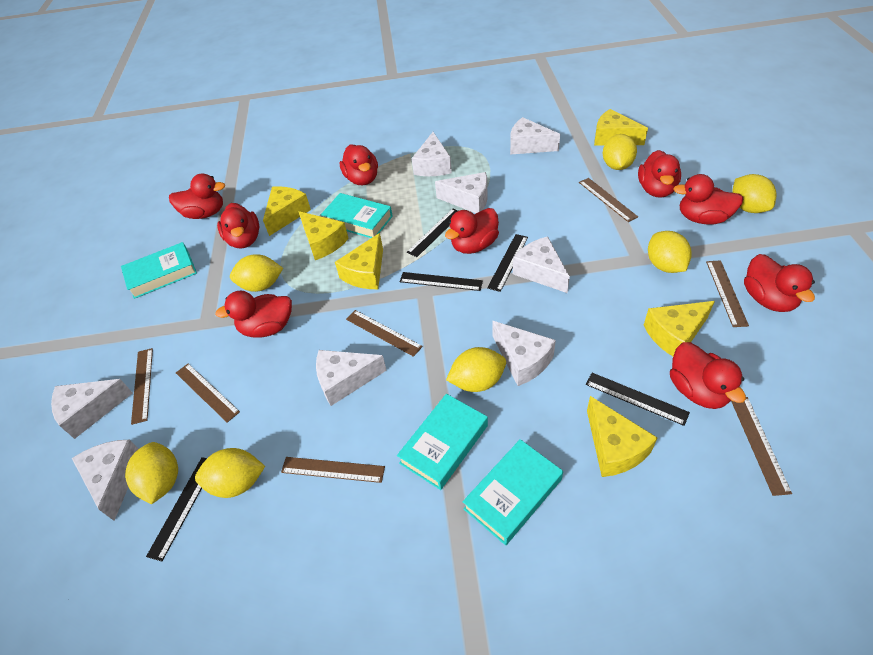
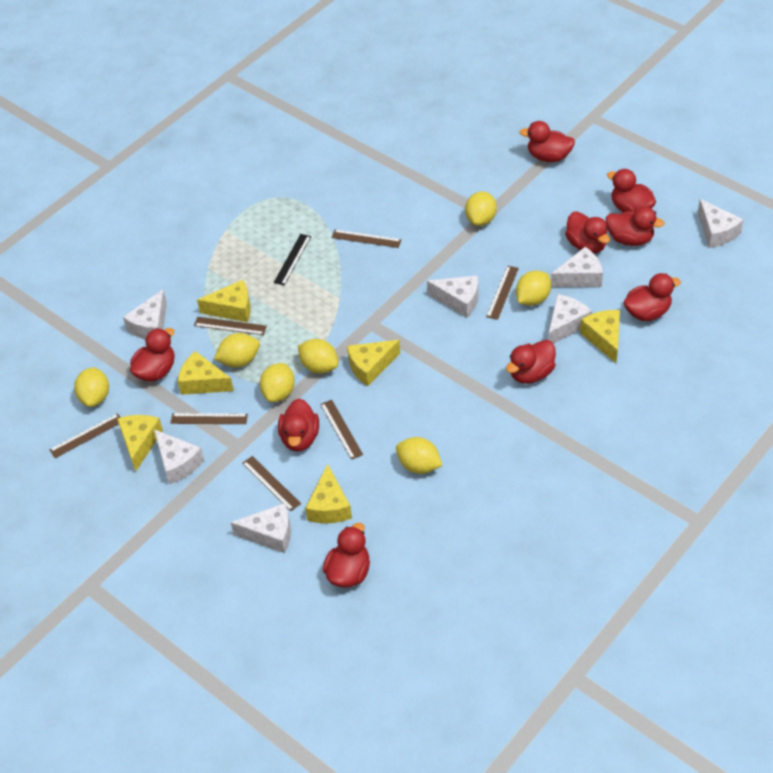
black ruler: 5 -> 1
turquoise book: 4 -> 0
white cheese: 8 -> 7

